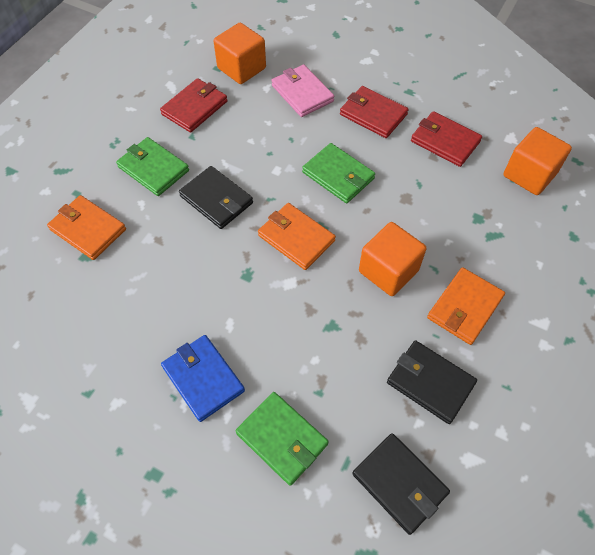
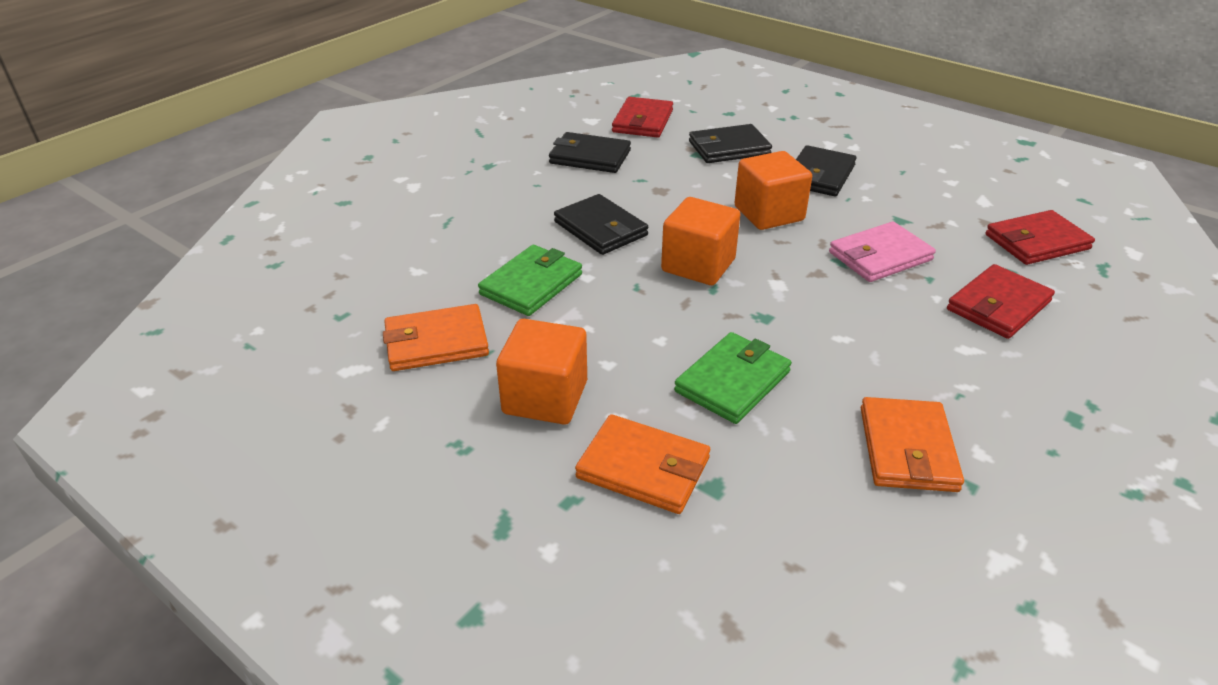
black wallet: 3 -> 4
blue wallet: 1 -> 0
green wallet: 3 -> 2

